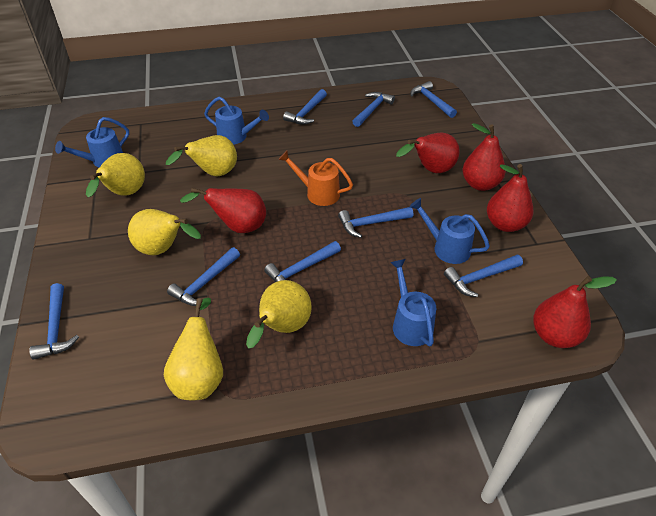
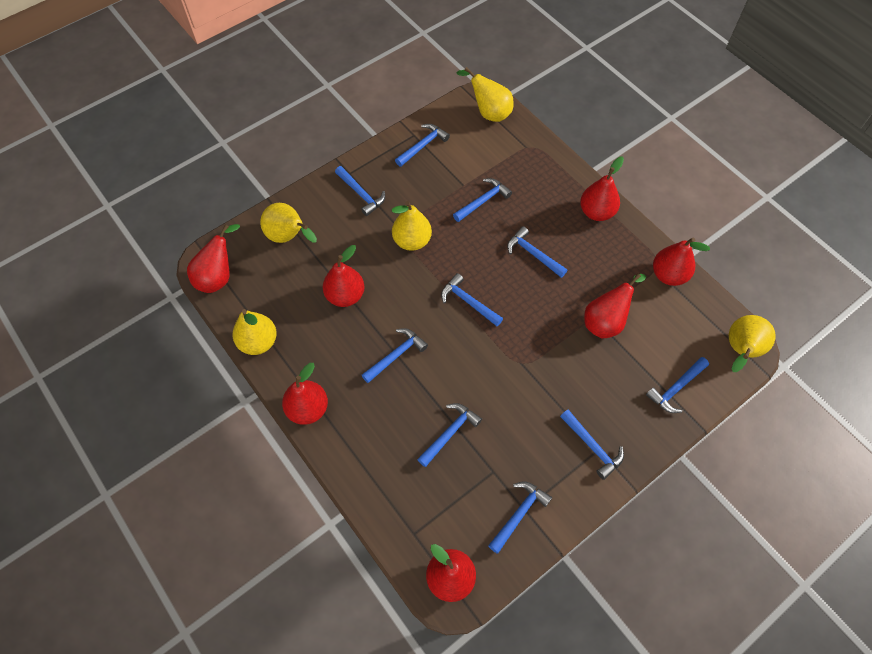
blue hammer: 8 -> 10
blue watering can: 4 -> 0
orange watering can: 1 -> 0
red pear: 5 -> 7

